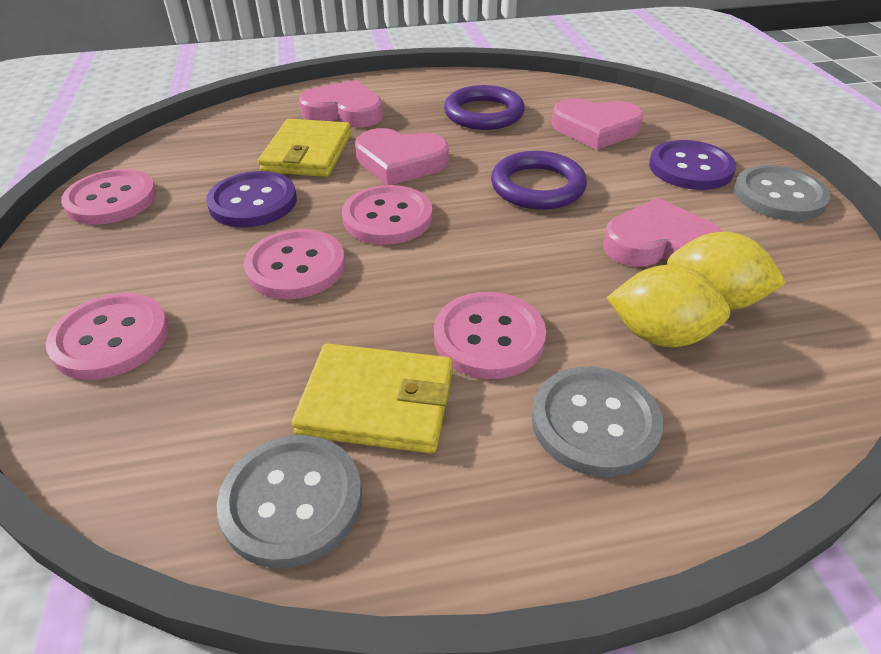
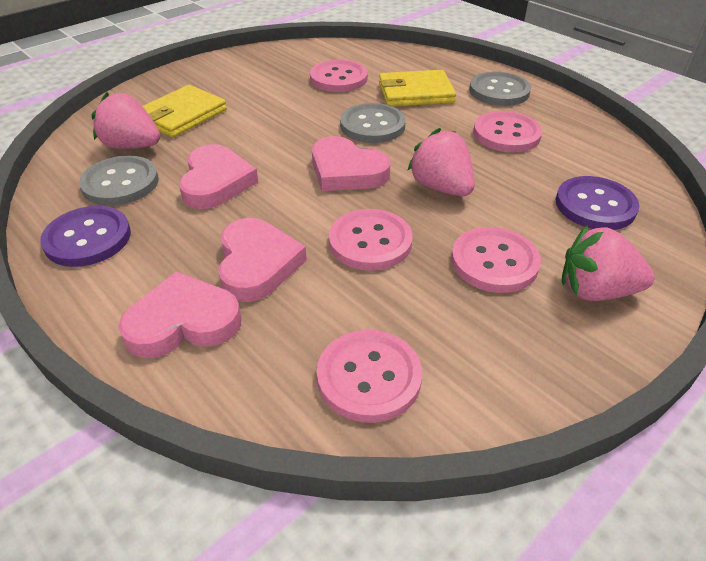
pink strawberry: 0 -> 3
purple ring: 2 -> 0
yellow lemon: 2 -> 0

